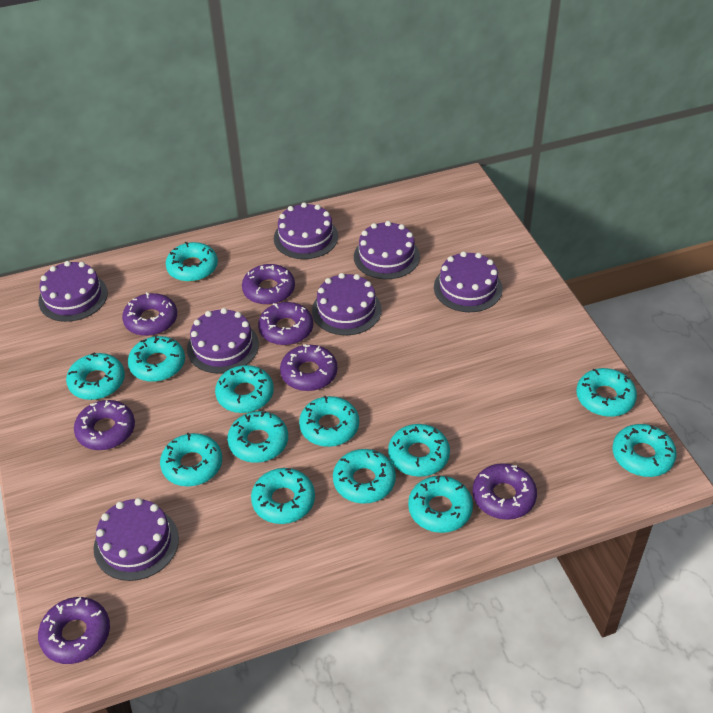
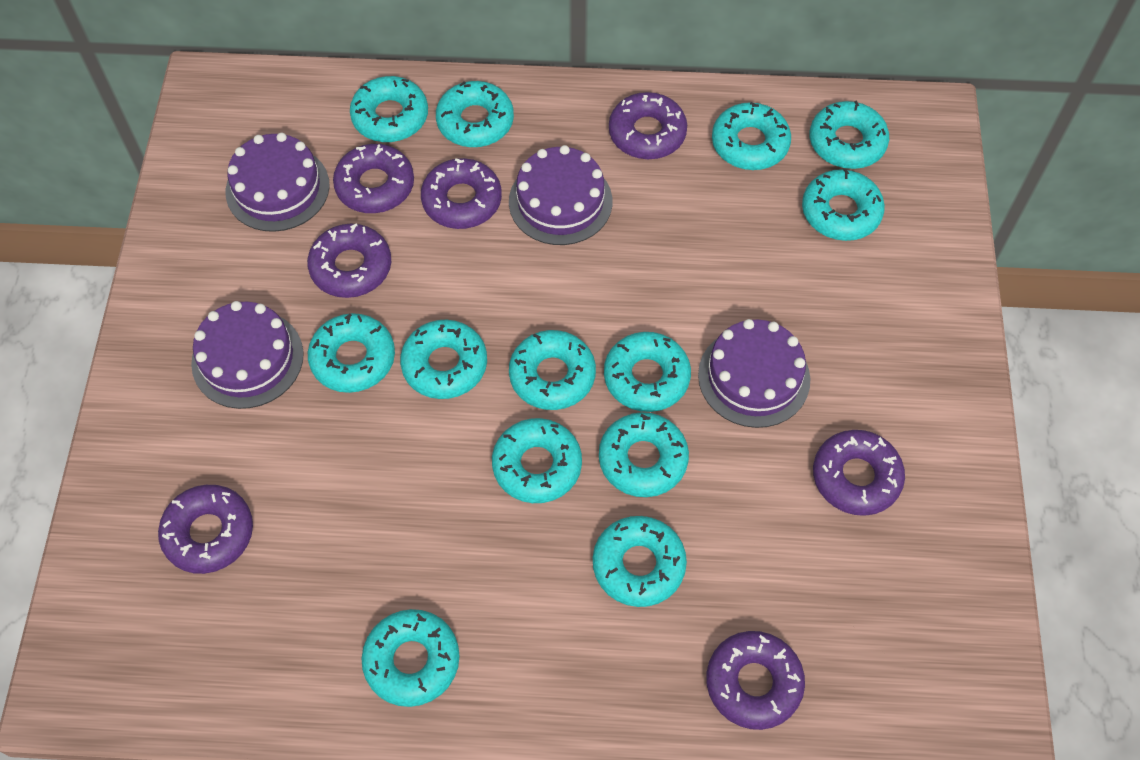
purple cake: 7 -> 4

